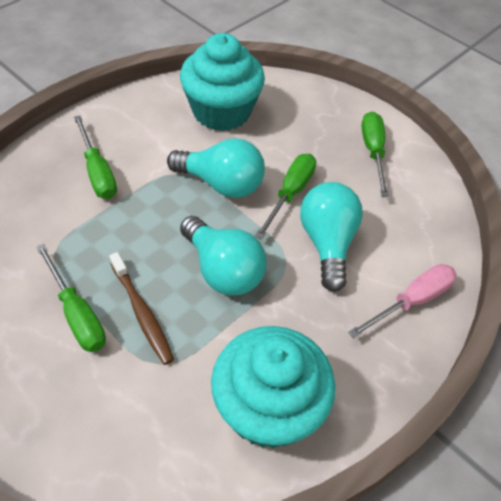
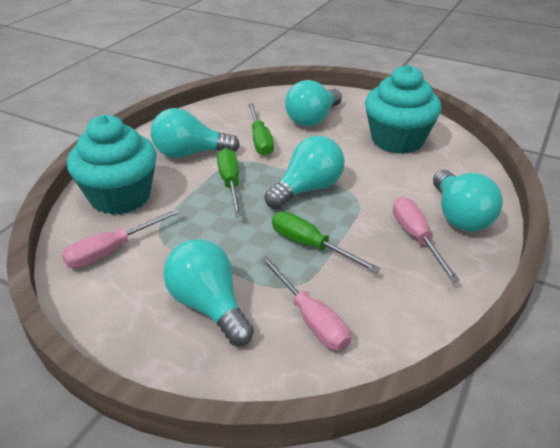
brown toothbrush: 1 -> 0
green screwdriver: 4 -> 3
pink screwdriver: 1 -> 3
turquoise light bulb: 3 -> 5

